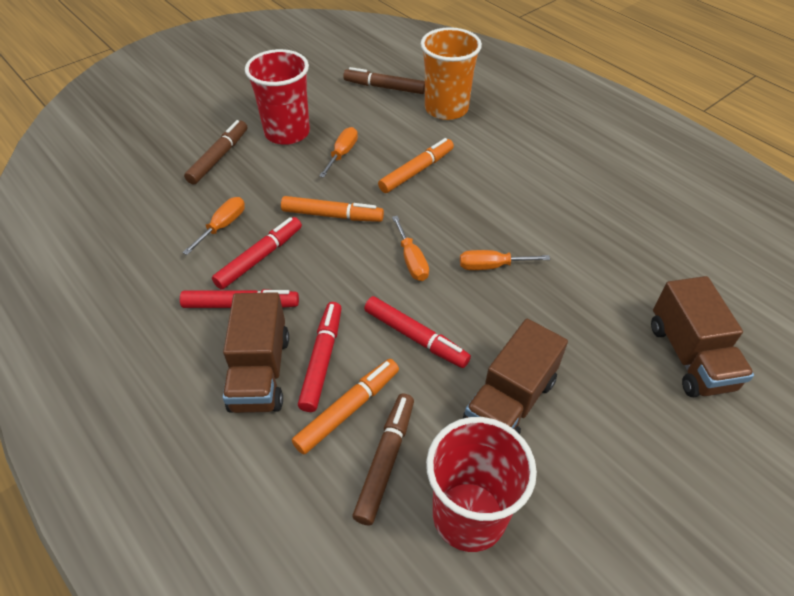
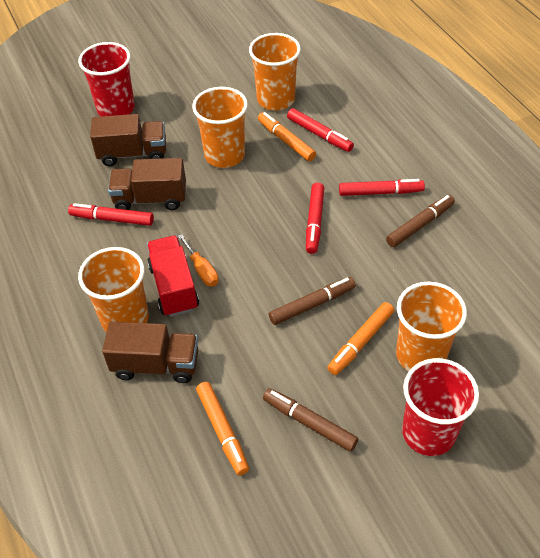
orange cup: 1 -> 4
orange screwdriver: 4 -> 1
red truck: 0 -> 1

